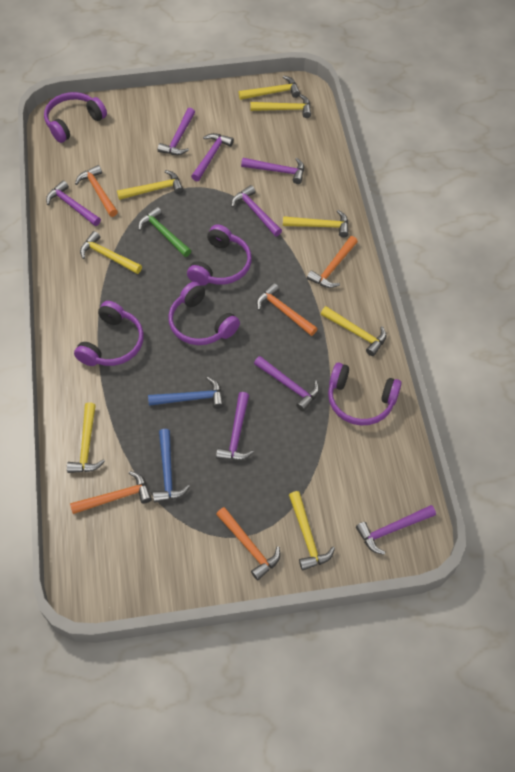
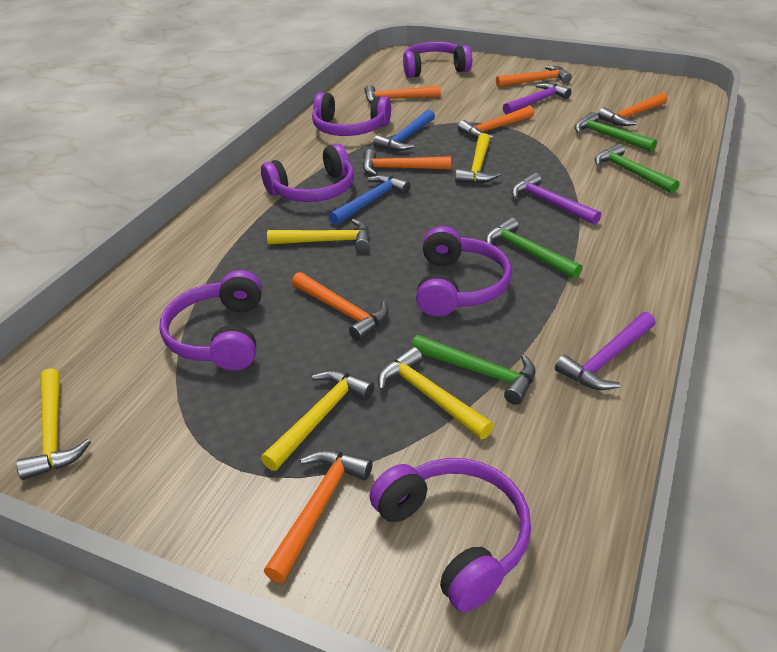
green hammer: 1 -> 4
orange hammer: 5 -> 7
purple hammer: 8 -> 3
purple headphones: 5 -> 6
yellow hammer: 8 -> 5

